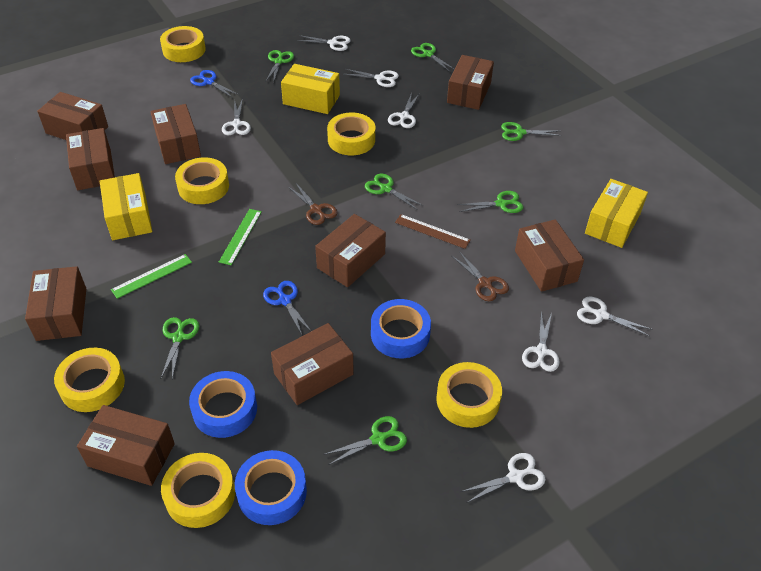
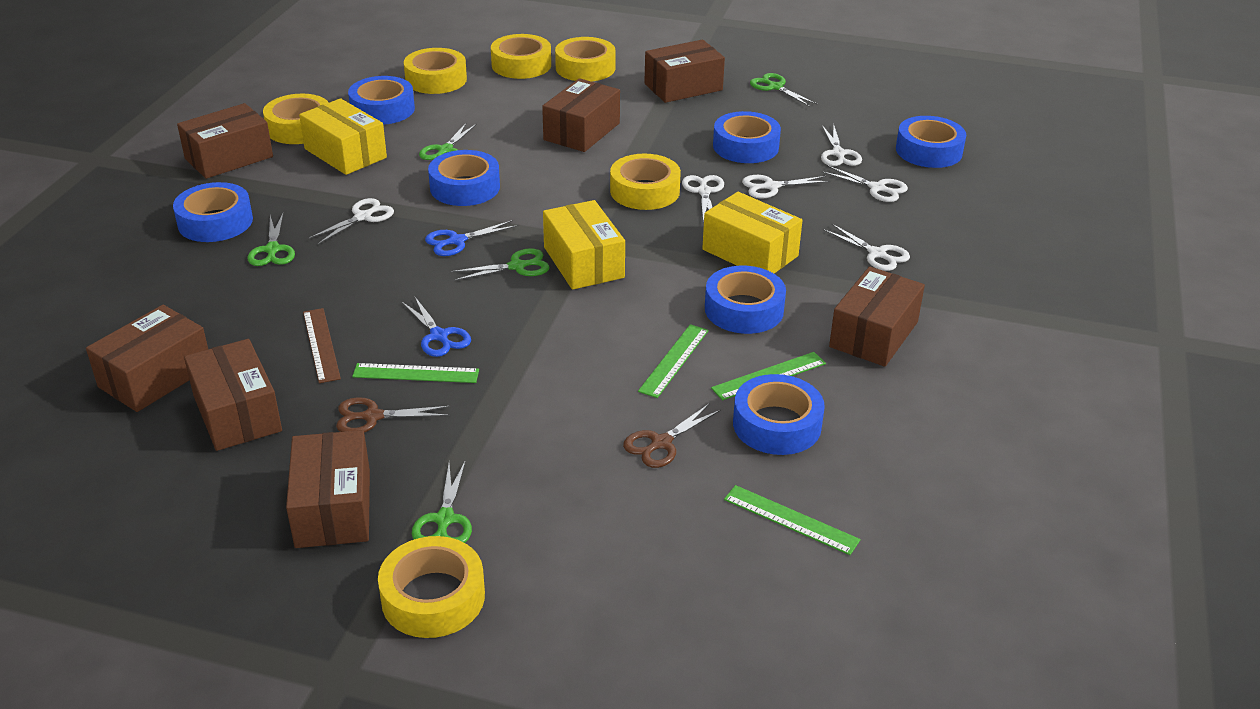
blue tape: 3 -> 7
brown box: 9 -> 7
green ruler: 2 -> 4
green scissors: 7 -> 5
white scissors: 7 -> 6

